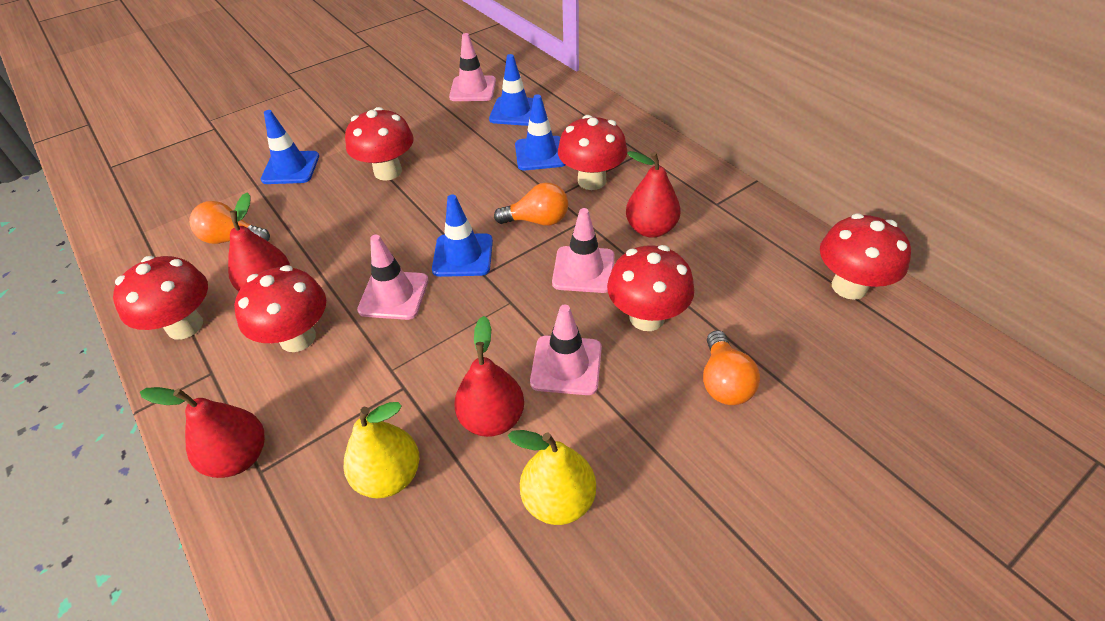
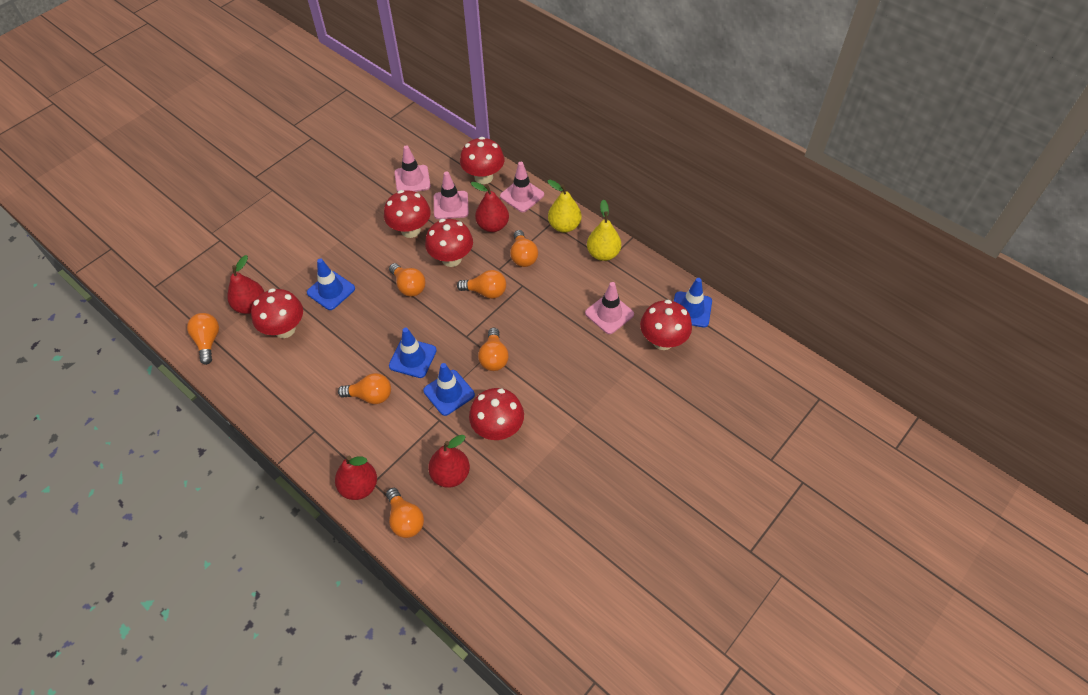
orange light bulb: 3 -> 7

